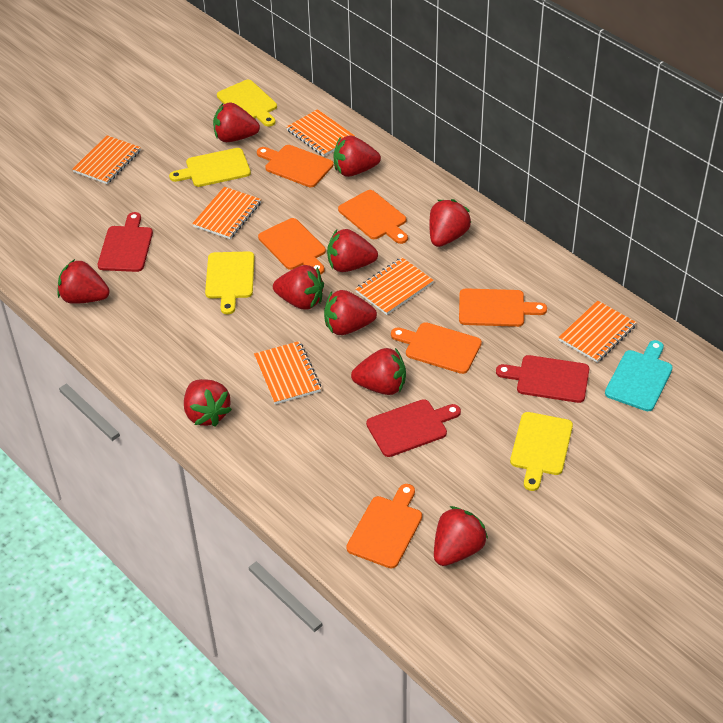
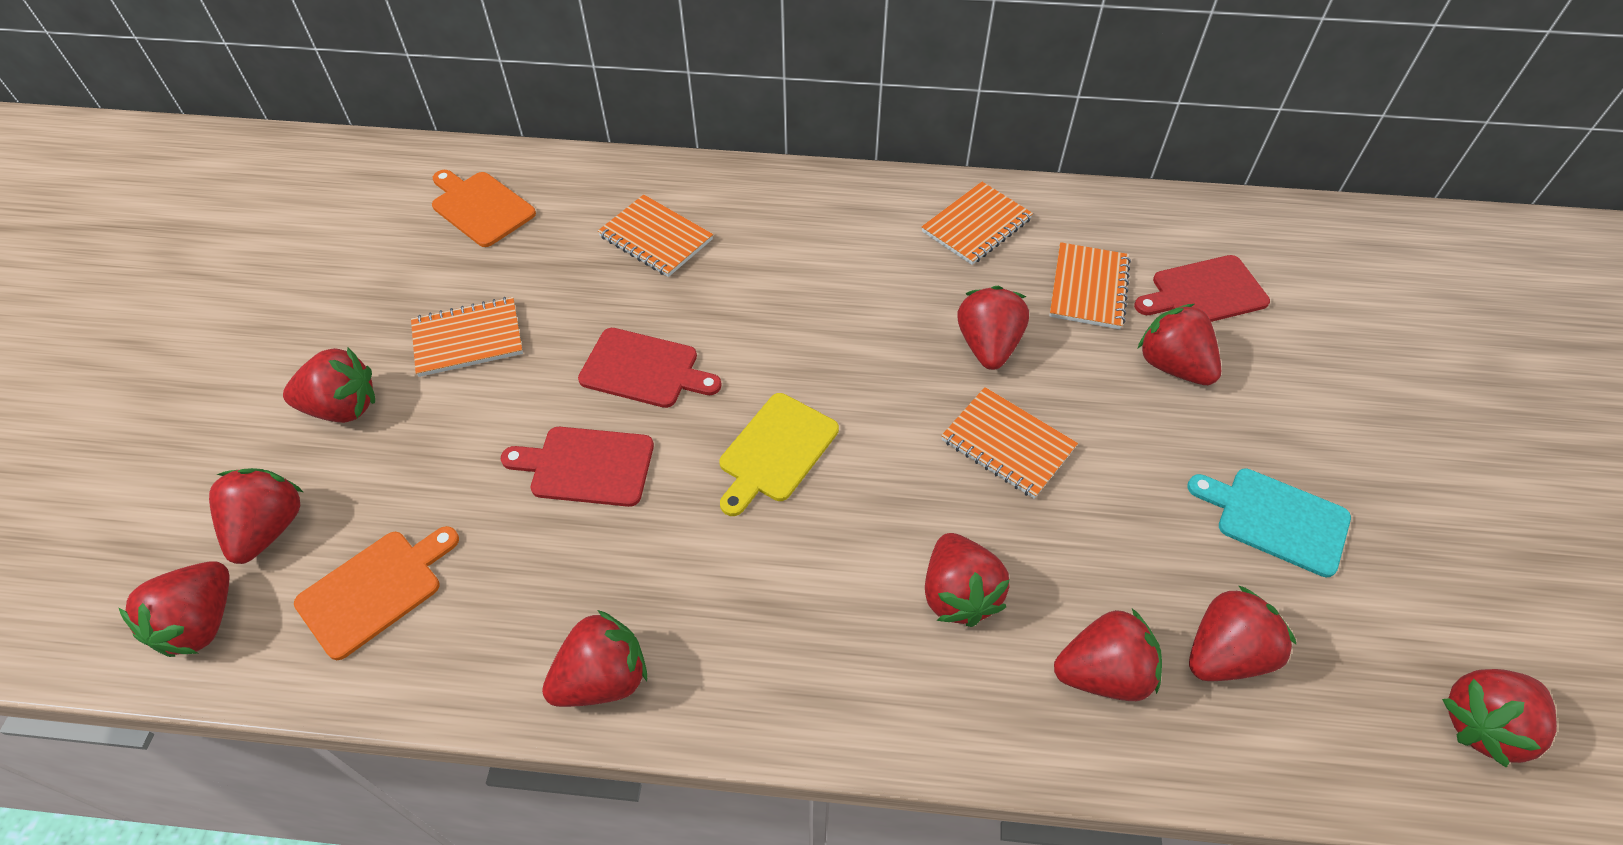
orange cutting board: 6 -> 2
orange notebook: 6 -> 5
yellow cutting board: 4 -> 1

